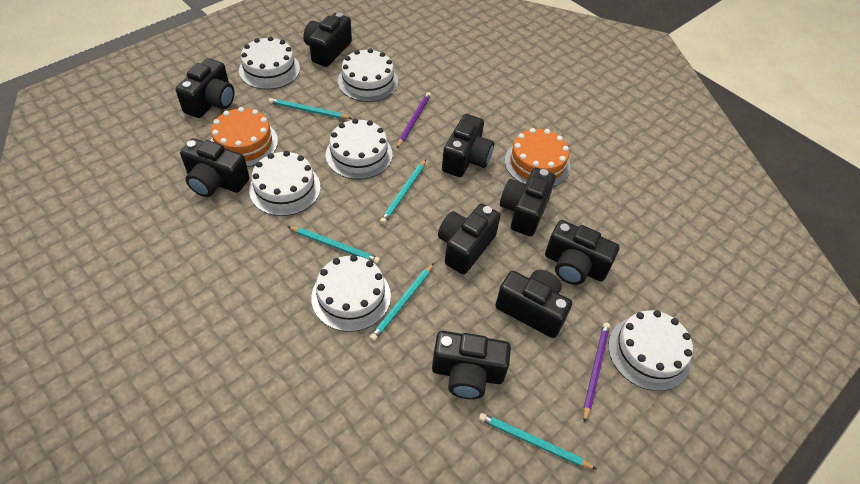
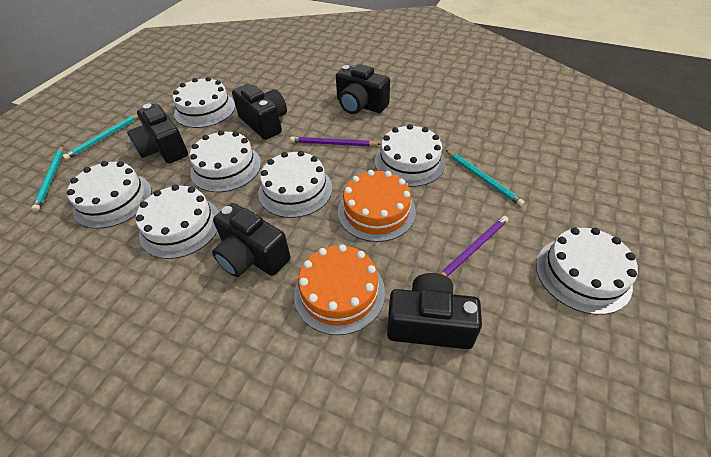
black camera: 9 -> 5
turquoise pencil: 5 -> 3
white cake: 6 -> 7

